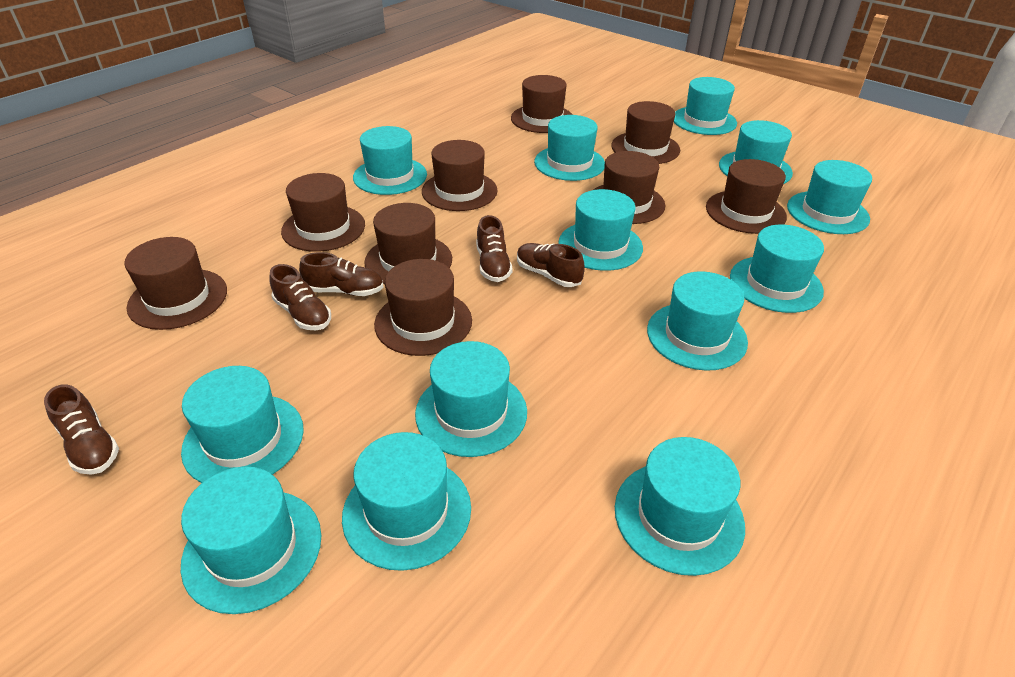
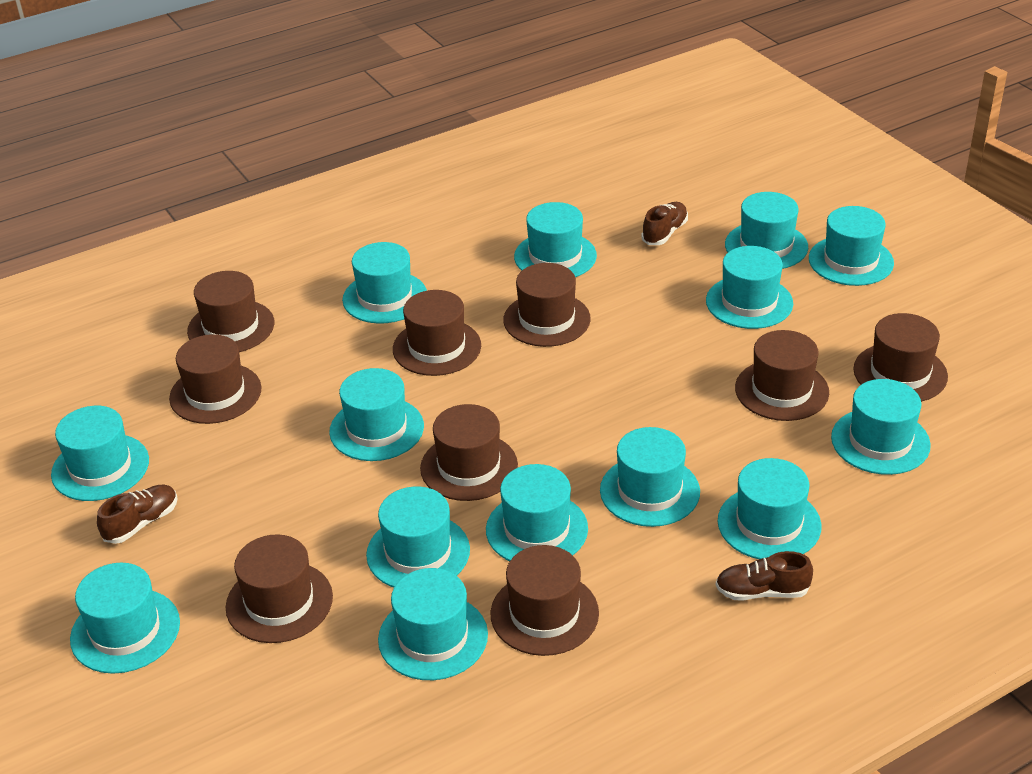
brown shoe: 5 -> 3
turquoise hat: 13 -> 14

